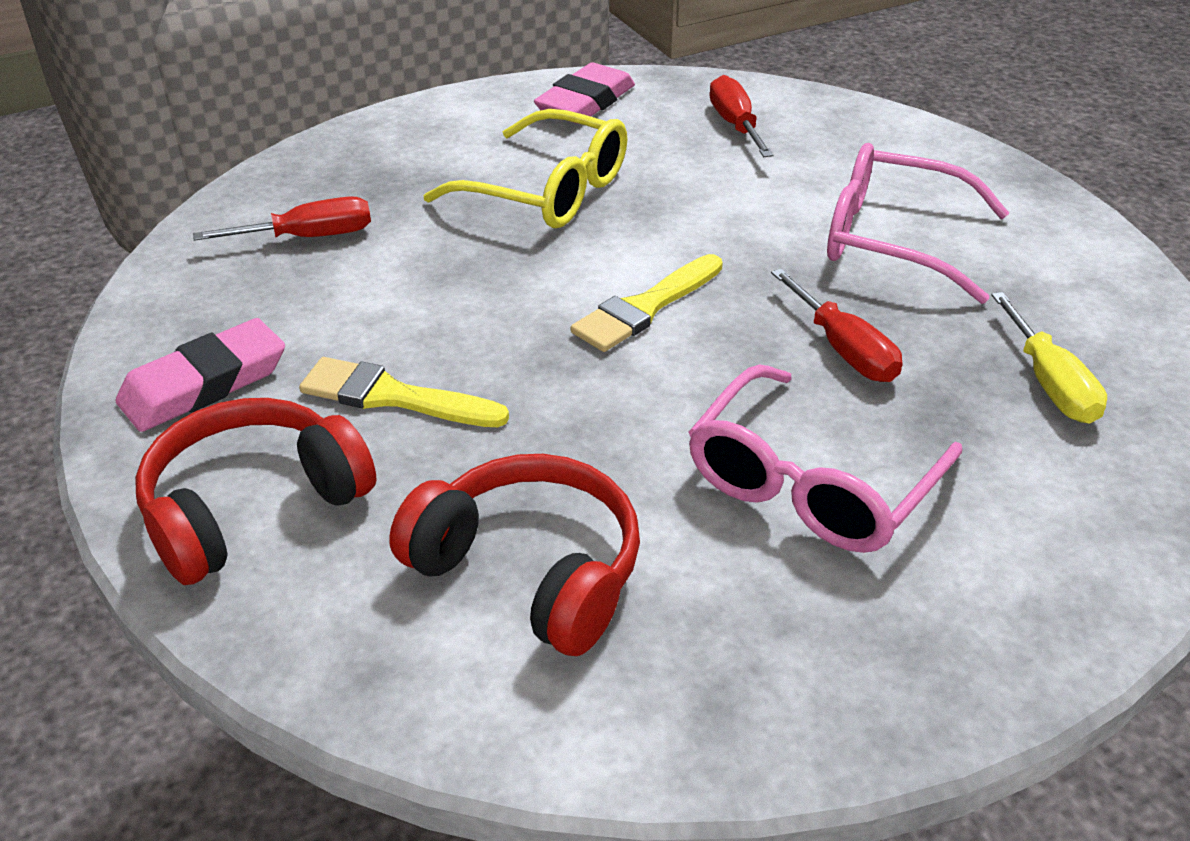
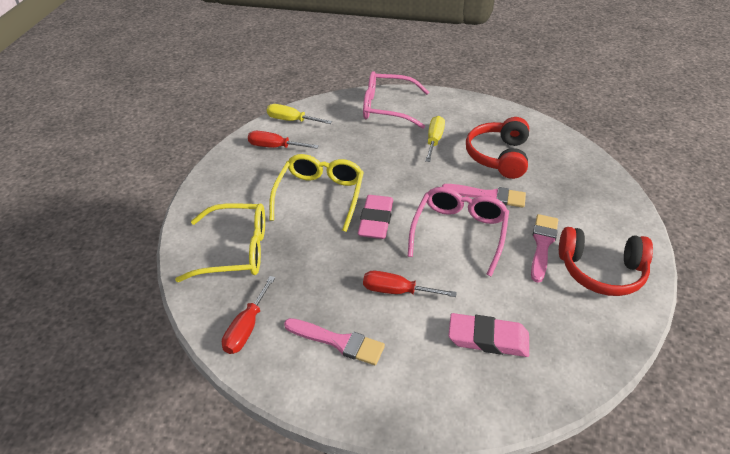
pink brush: 0 -> 3
yellow brush: 2 -> 0
yellow glasses: 1 -> 2
yellow screwdriver: 1 -> 2

